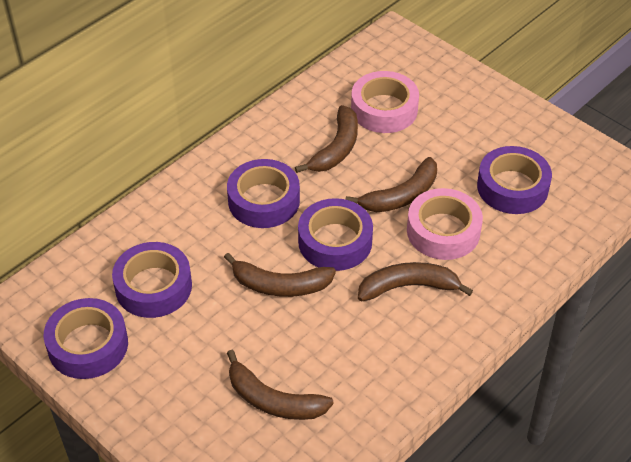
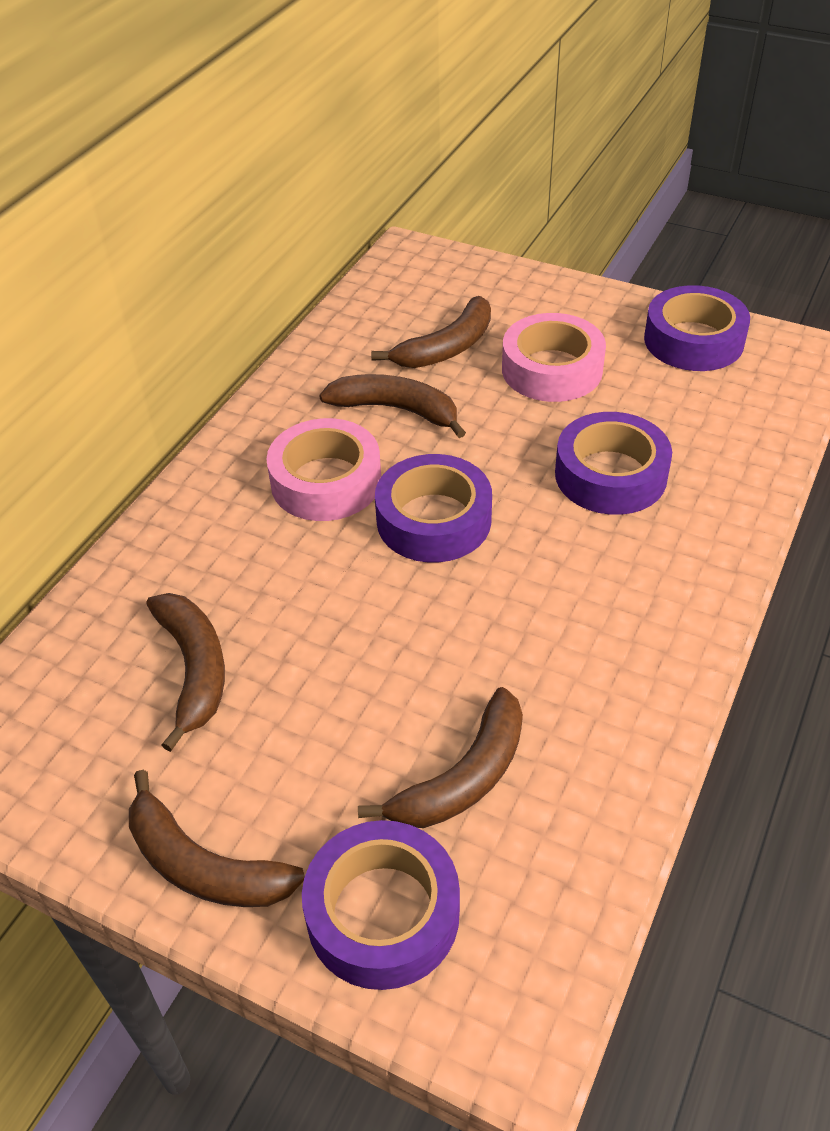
purple tape: 5 -> 4

